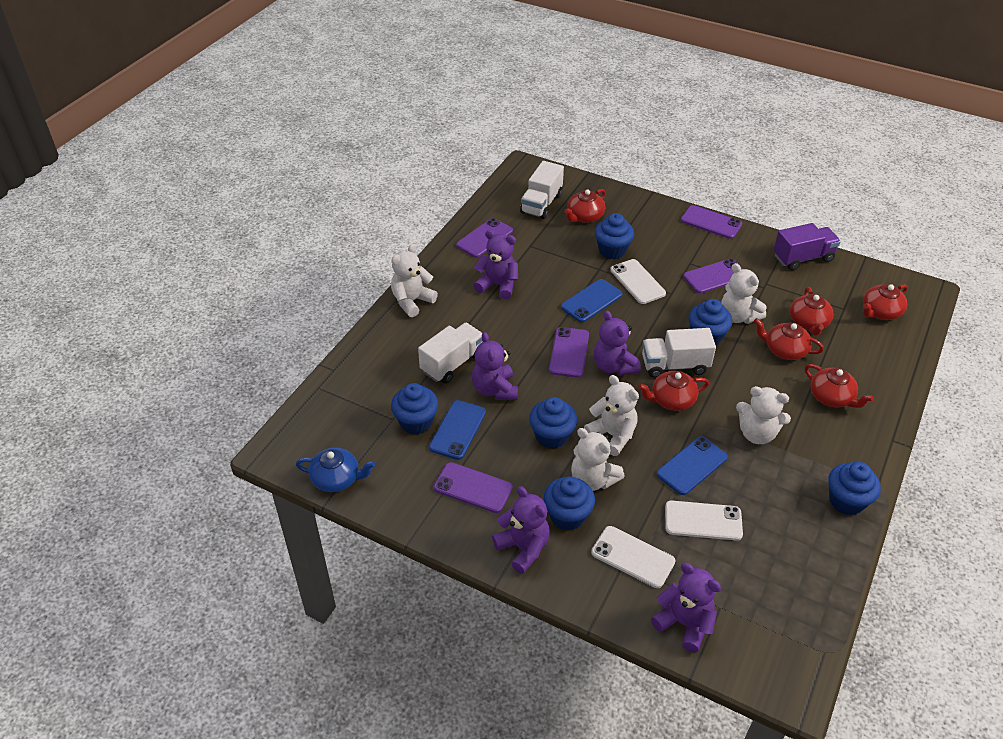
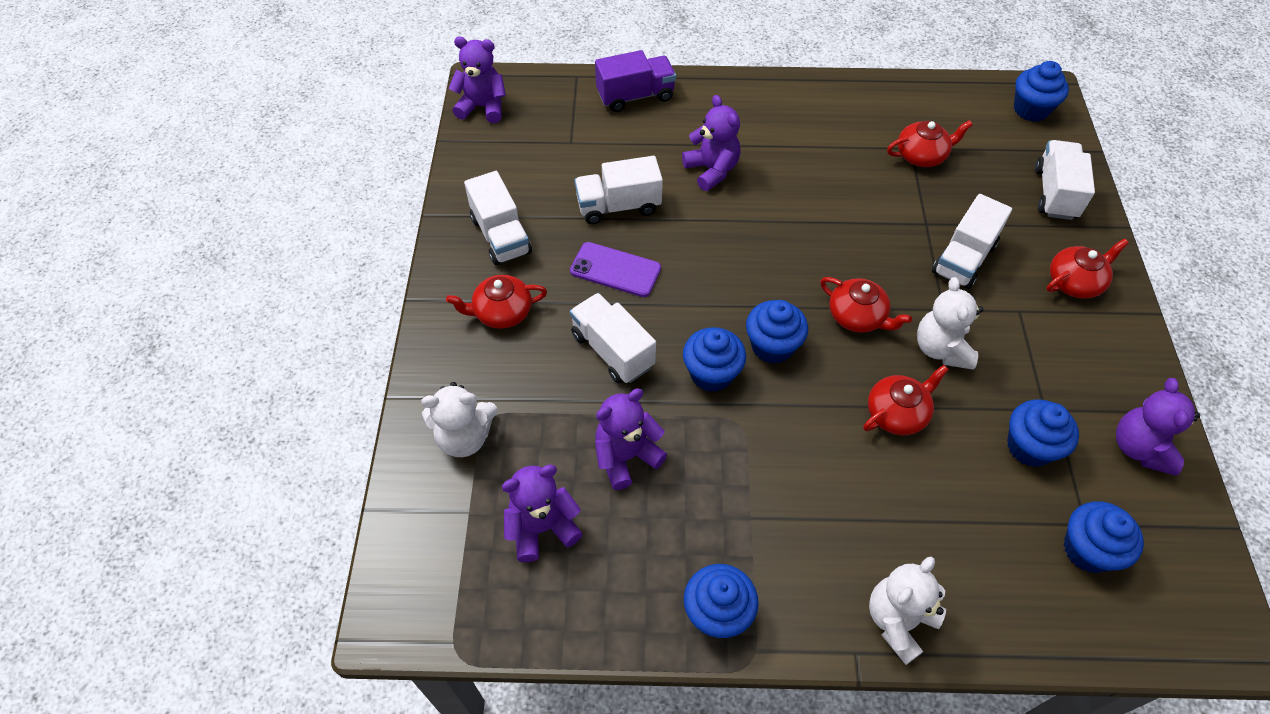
blue phone: 3 -> 0
blue teapot: 1 -> 0
purple phone: 5 -> 1
red teapot: 6 -> 5
white phone: 3 -> 0
white teddy bear: 5 -> 3
white truck: 3 -> 5

